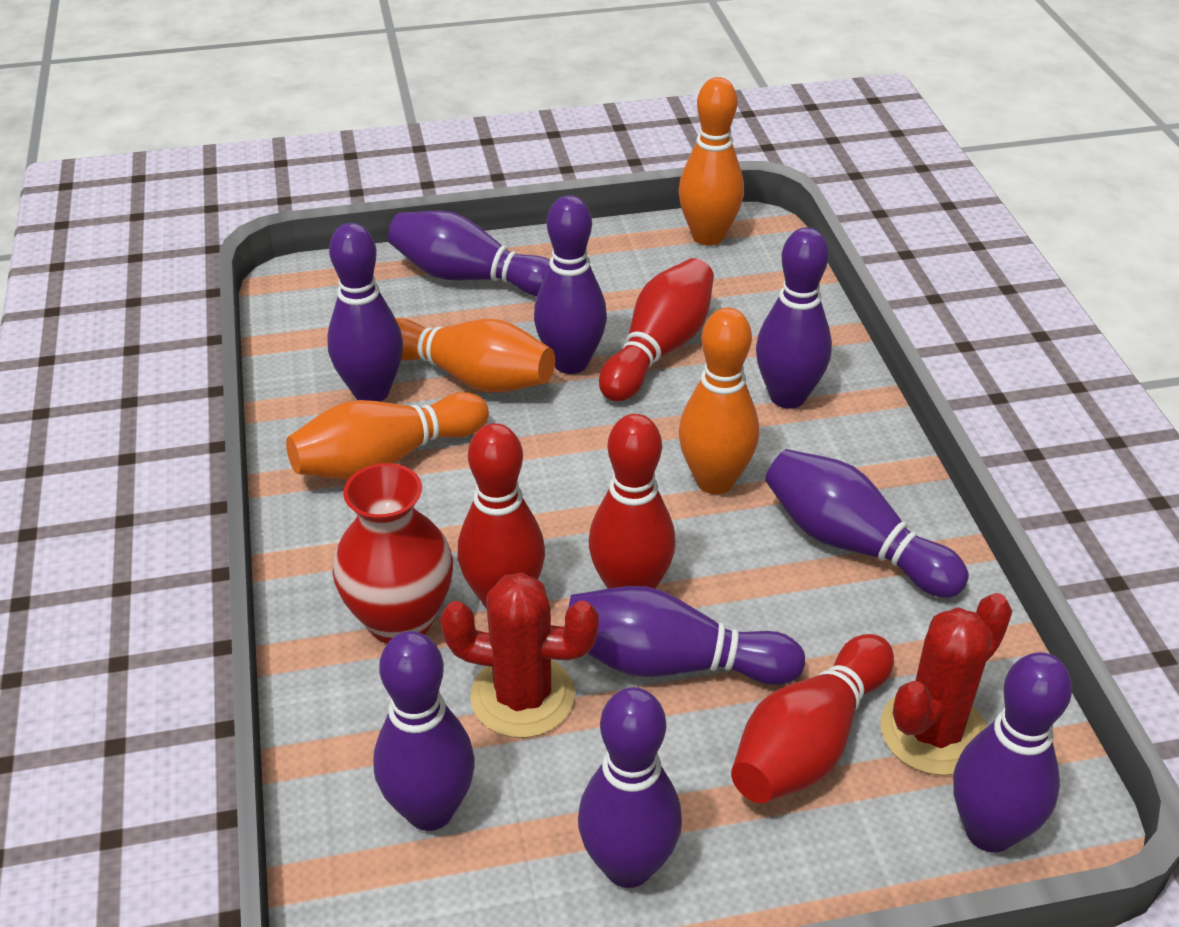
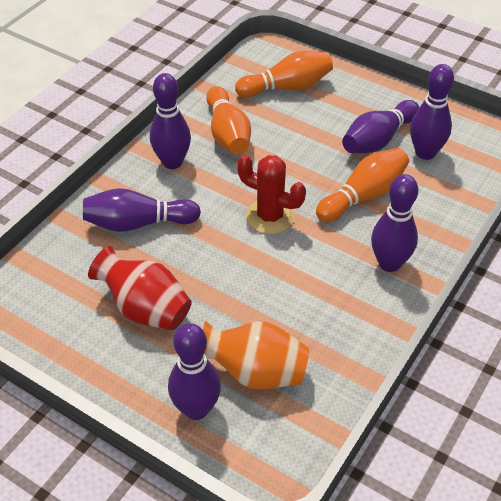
orange bowling pin: 4 -> 3
orange vase: 0 -> 1
purple bowling pin: 9 -> 6
red bowling pin: 4 -> 0
red cactus: 2 -> 1

